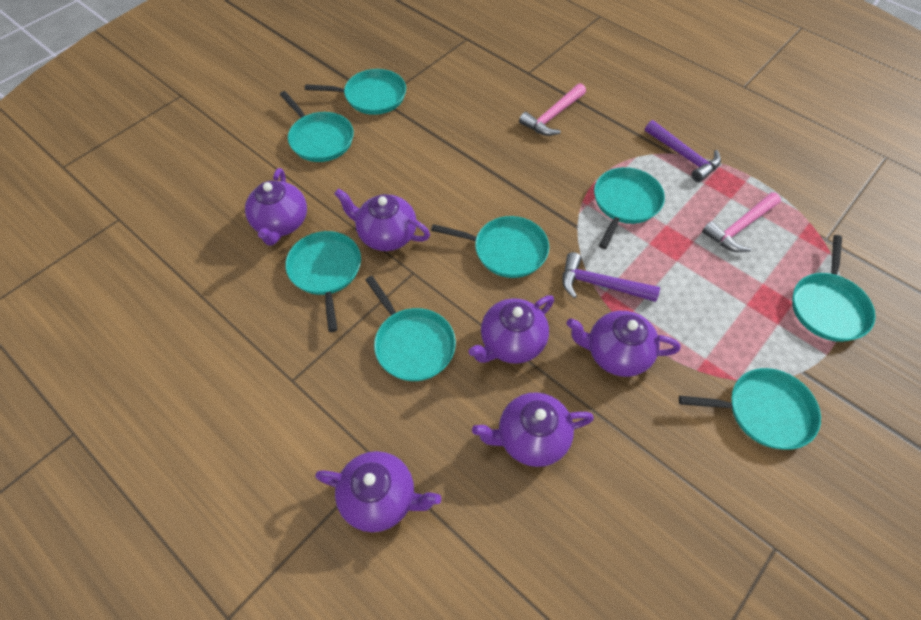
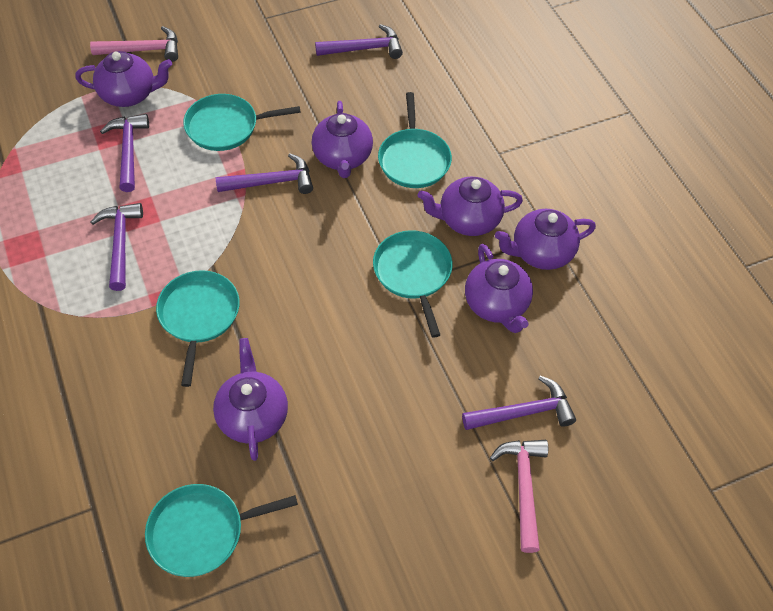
purple hammer: 2 -> 5
turquoise pan: 8 -> 5

